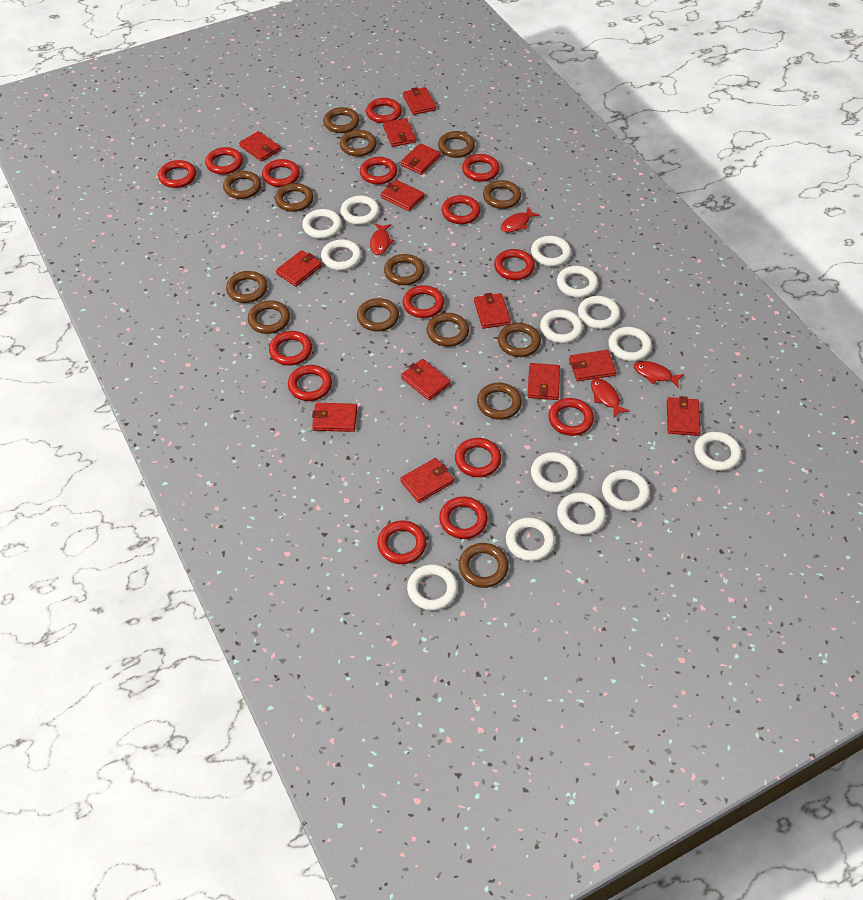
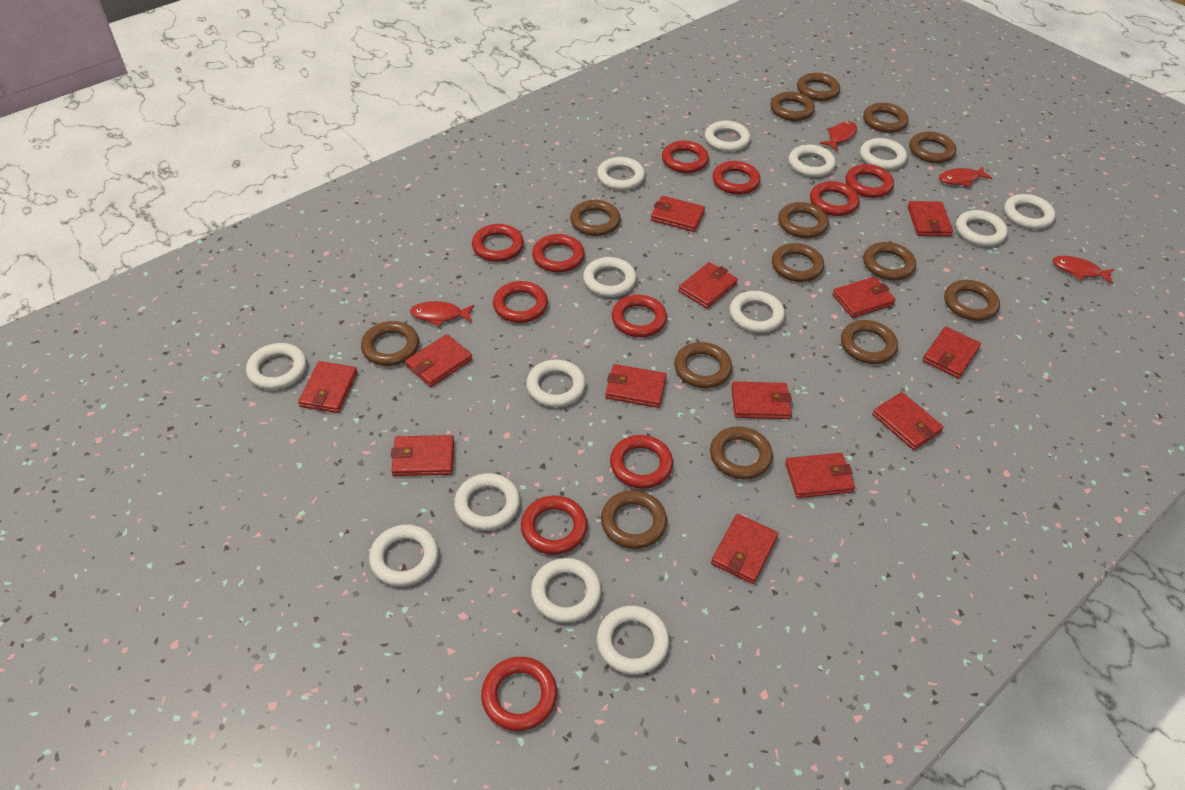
red ring: 15 -> 11

